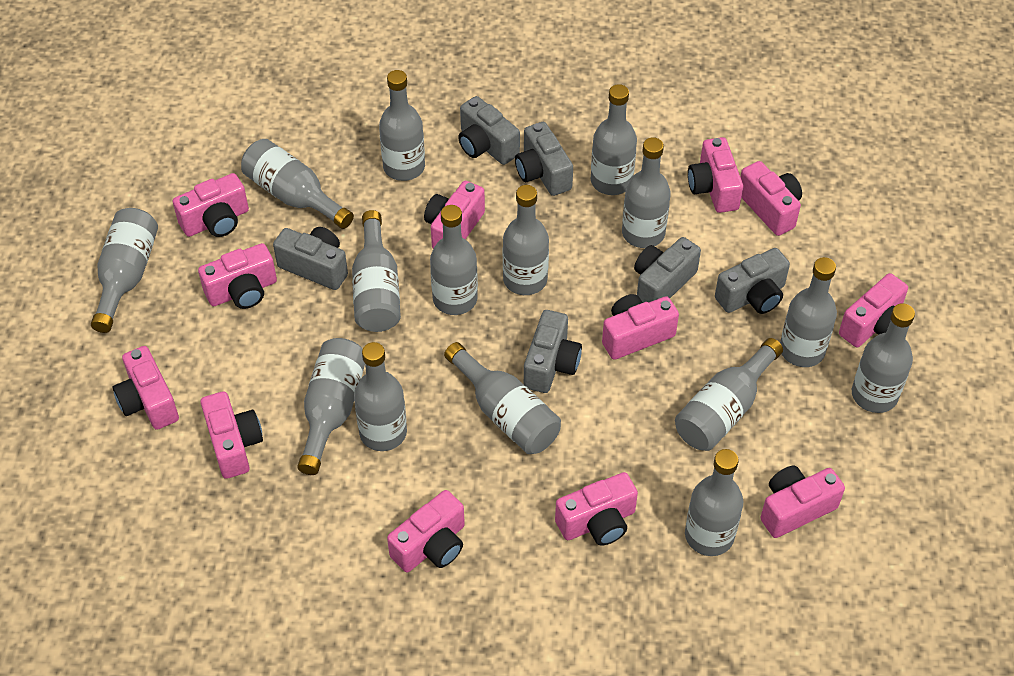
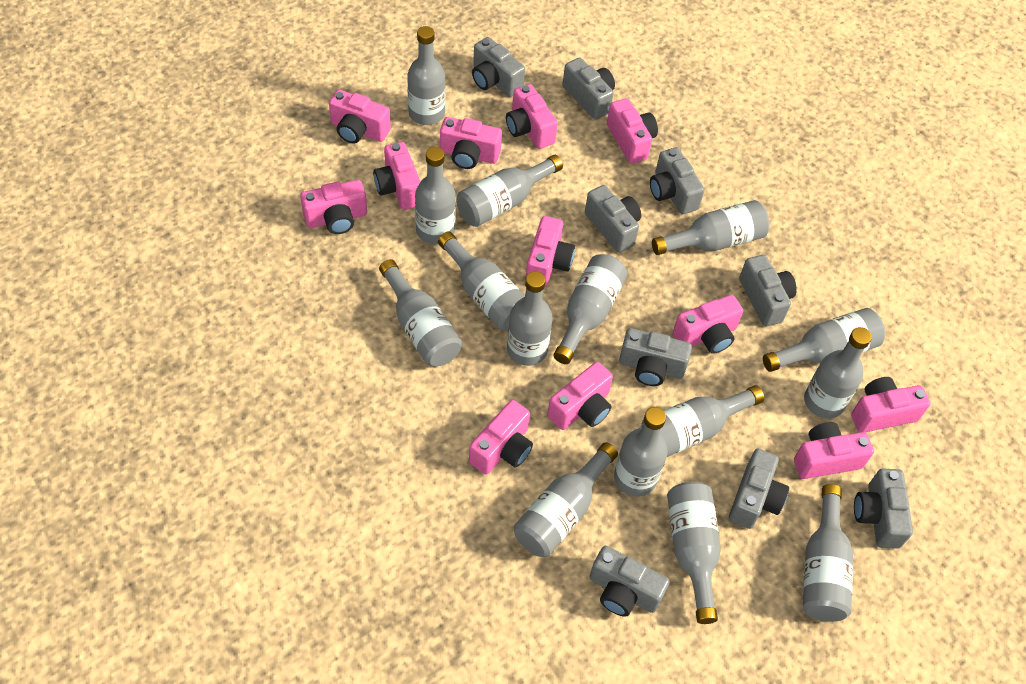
grey camera: 6 -> 9

